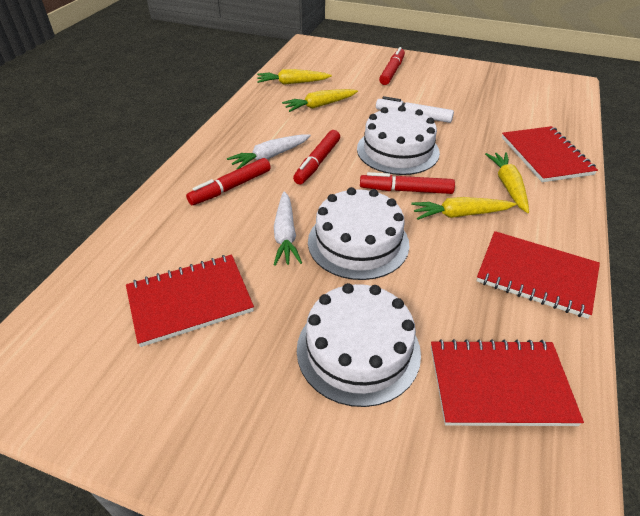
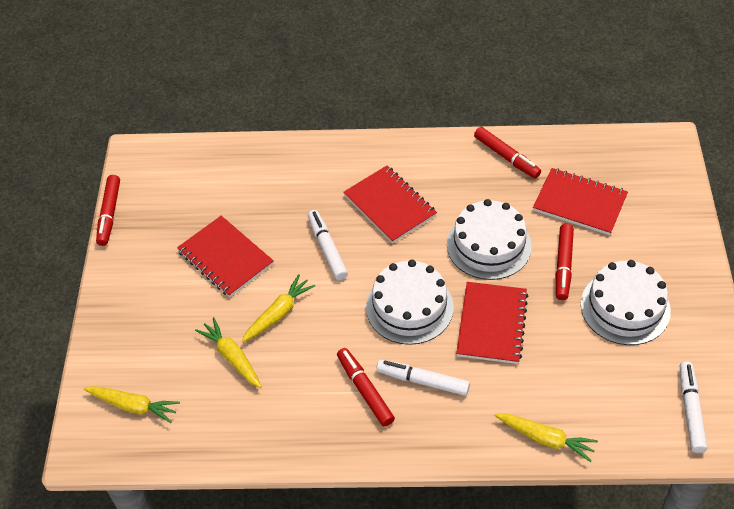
white carrot: 2 -> 0
white marker: 1 -> 3

